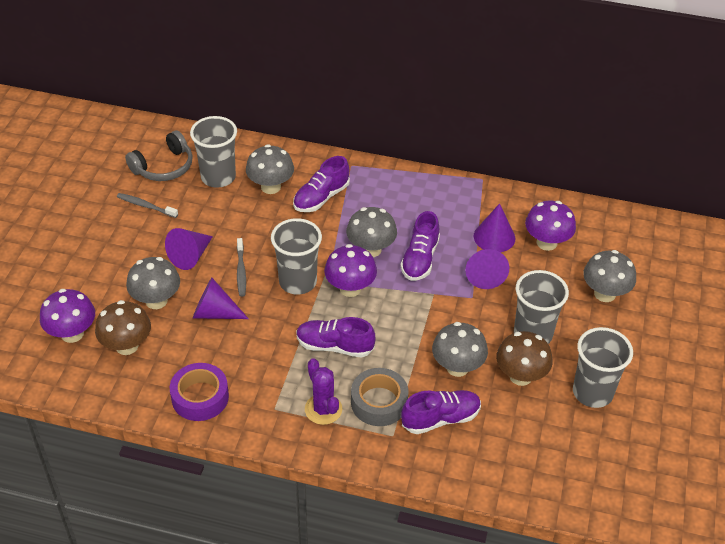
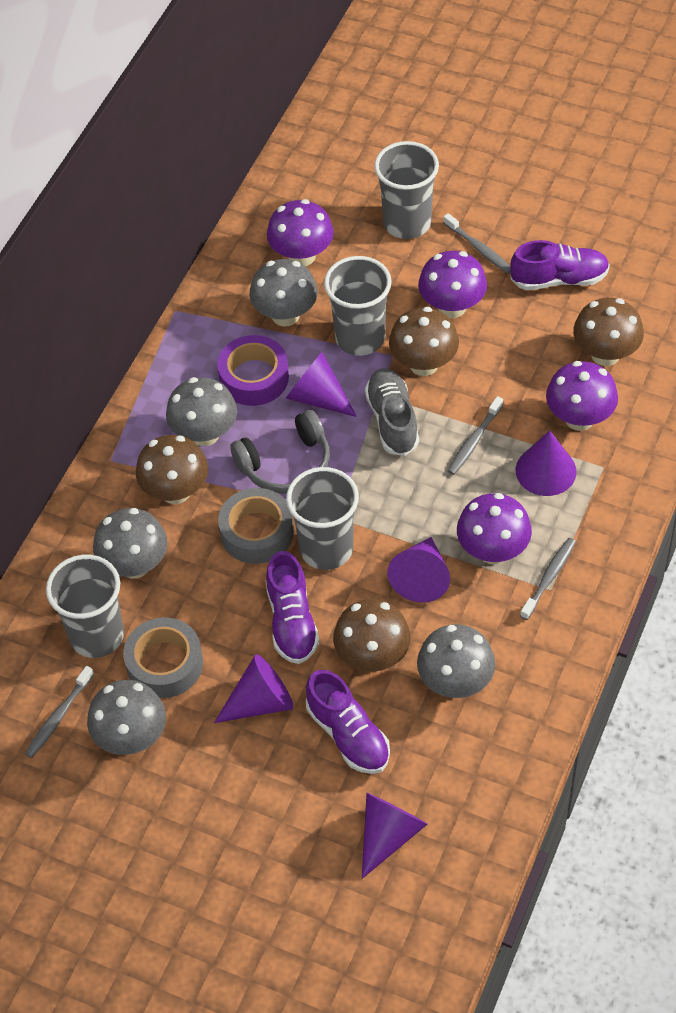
brown mushroom: 2 -> 4
grey shoe: 0 -> 1
grey tape: 1 -> 2
grey toothbrush: 2 -> 4
purple cactus: 1 -> 0
purple cone: 4 -> 5
purple mushroom: 3 -> 4
purple shoe: 4 -> 3

